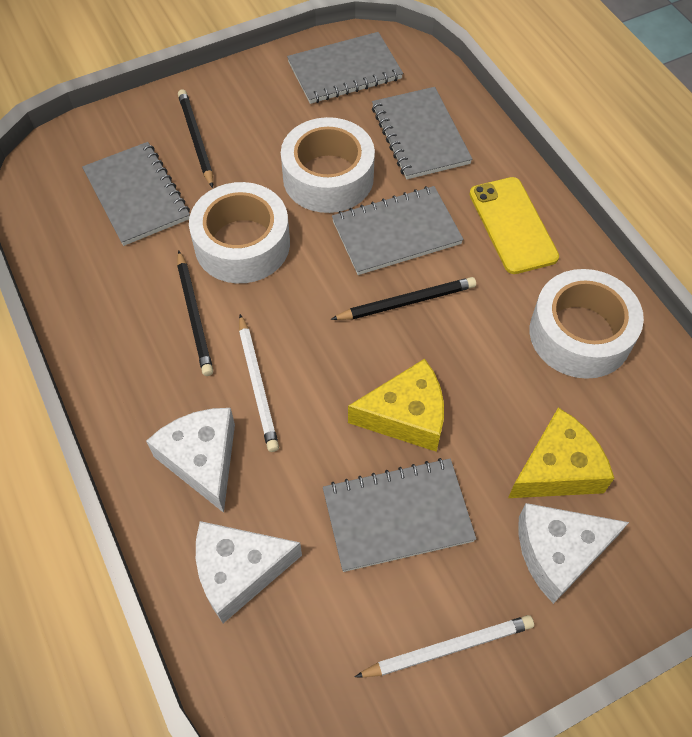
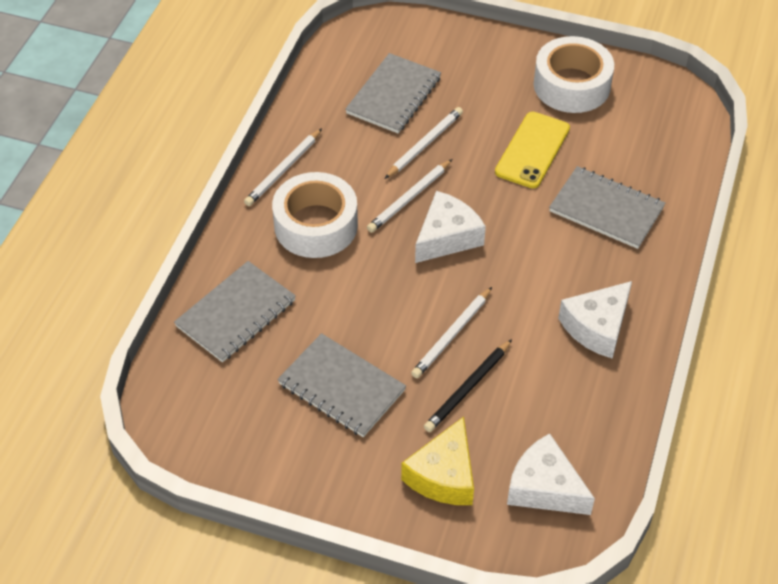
black pencil: 3 -> 1
grey notebook: 5 -> 4
white pencil: 2 -> 4
white tape: 3 -> 2
yellow cheese: 2 -> 1

